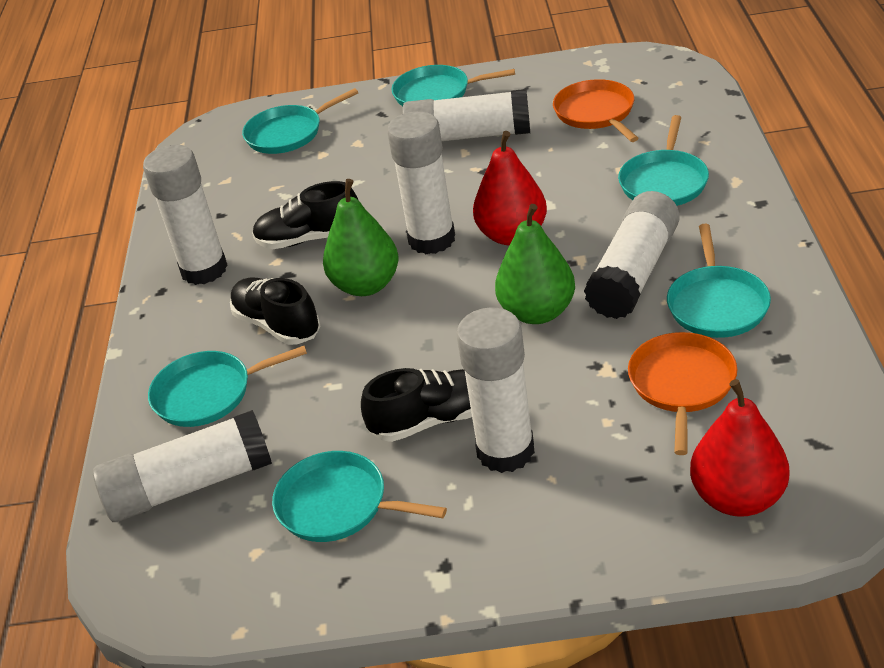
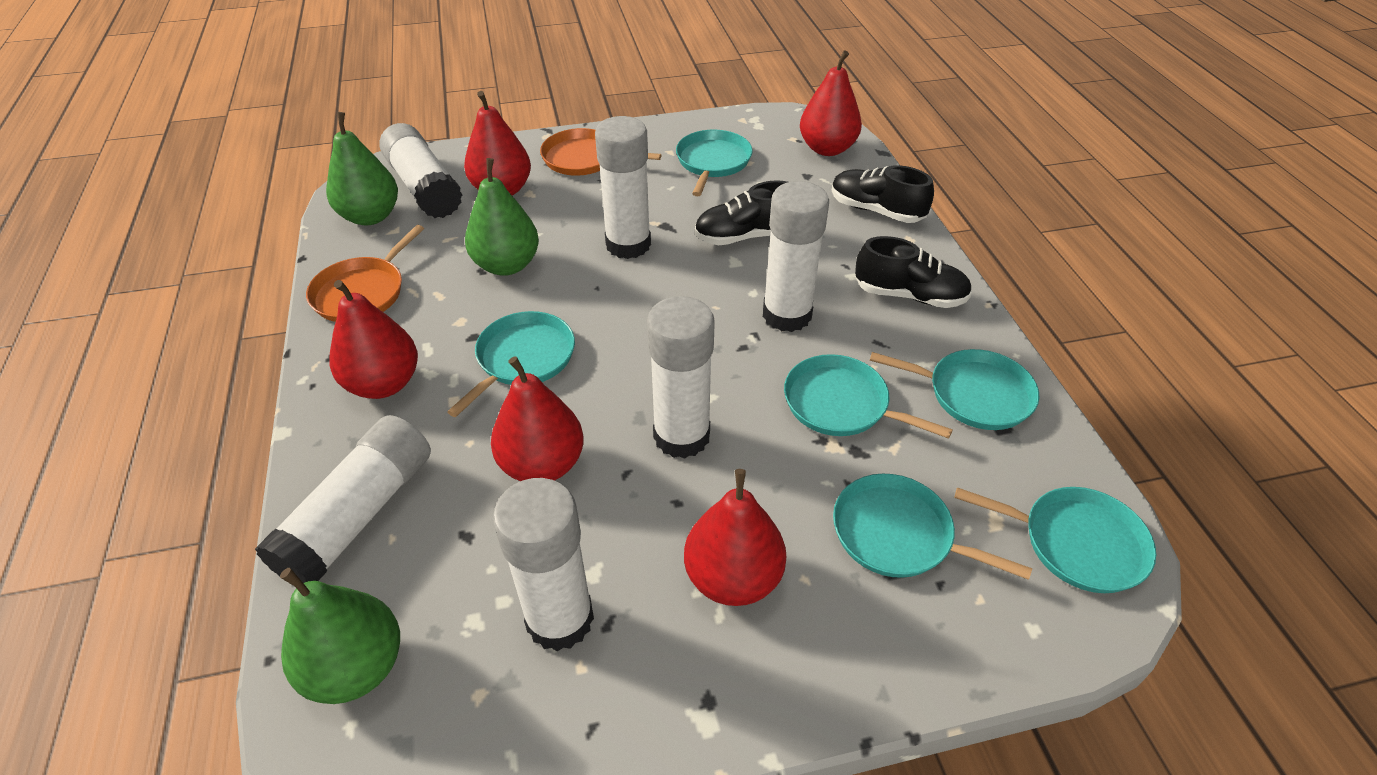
green pear: 2 -> 3
red pear: 2 -> 5

